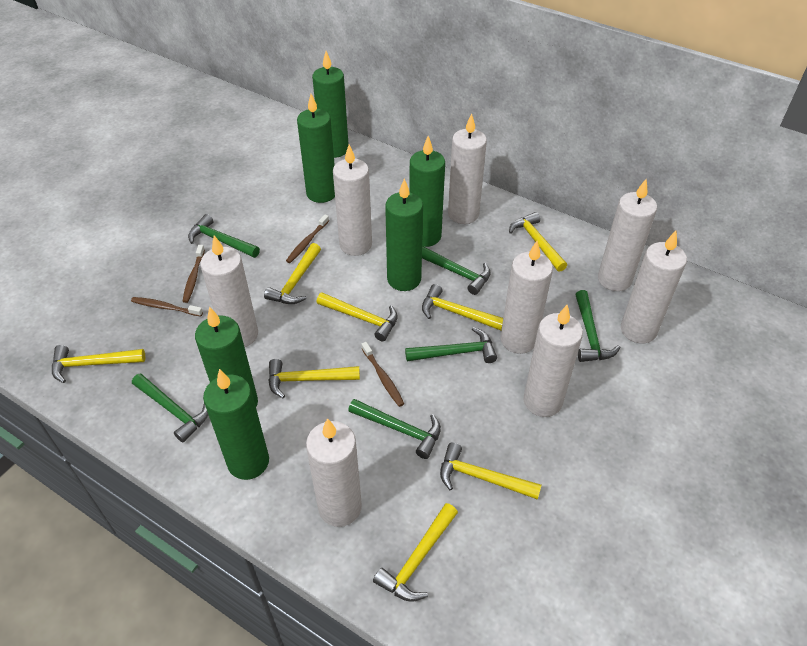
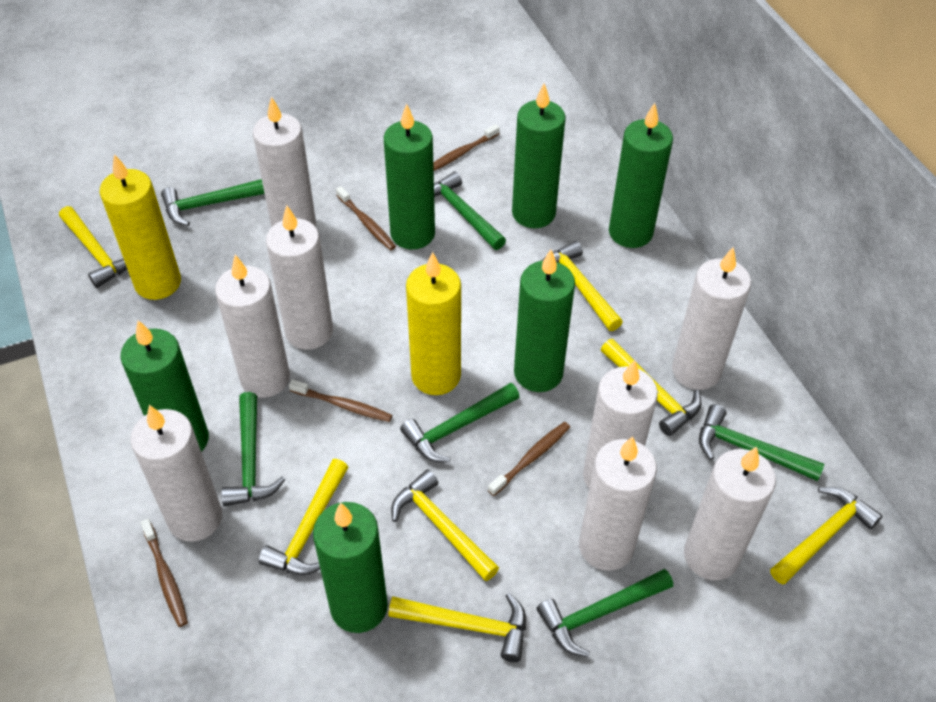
brown toothbrush: 4 -> 5
yellow candle: 0 -> 2
yellow hammer: 8 -> 7

